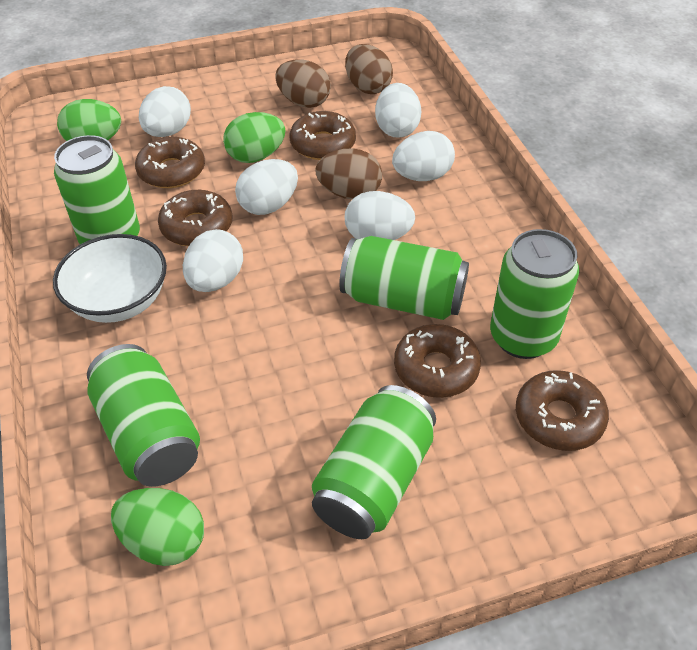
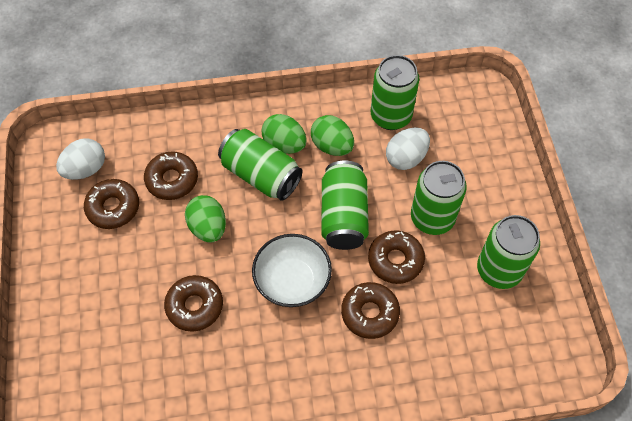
brown egg: 3 -> 0
white egg: 6 -> 2

